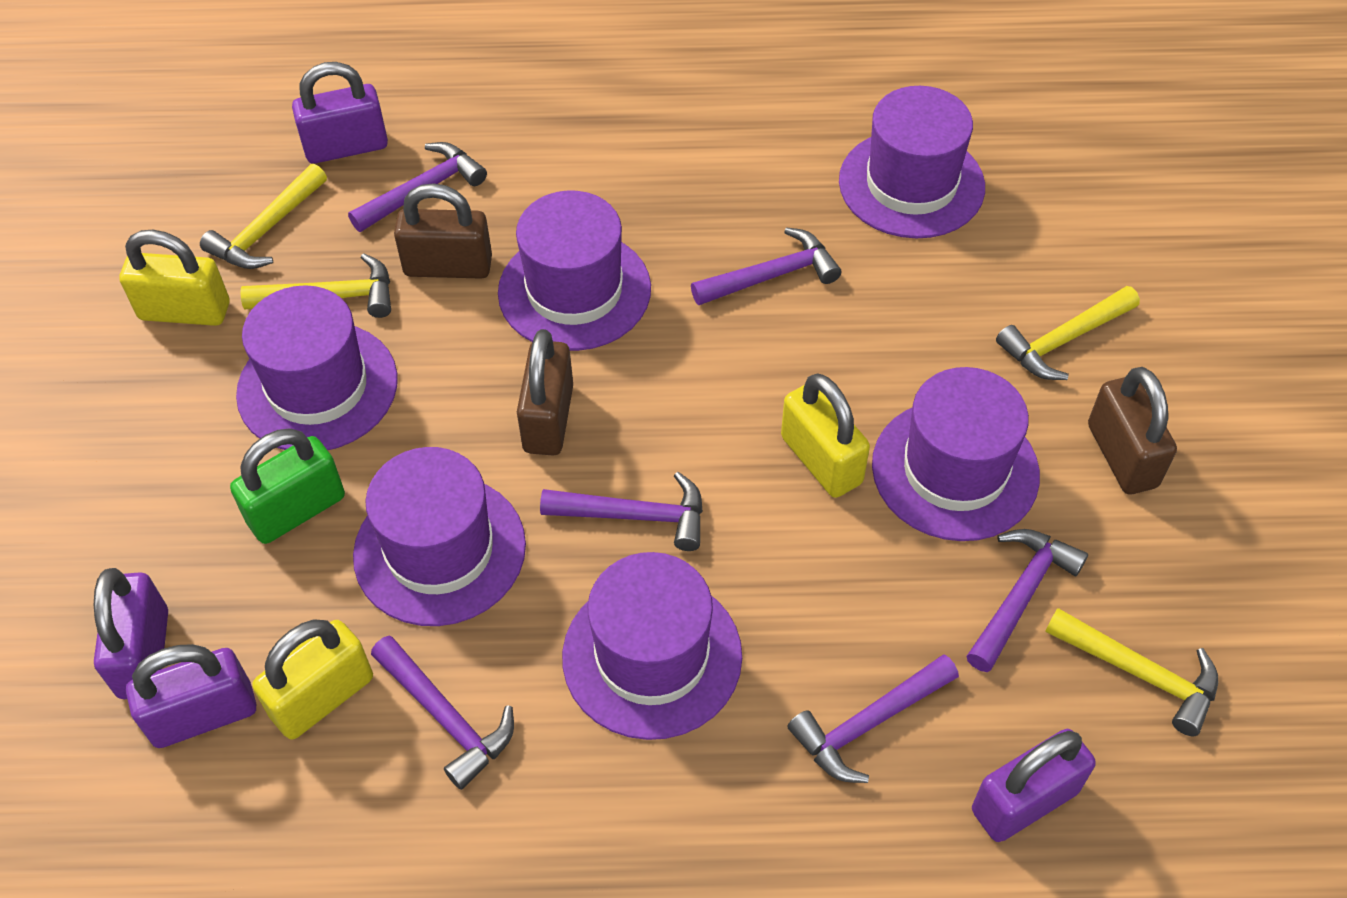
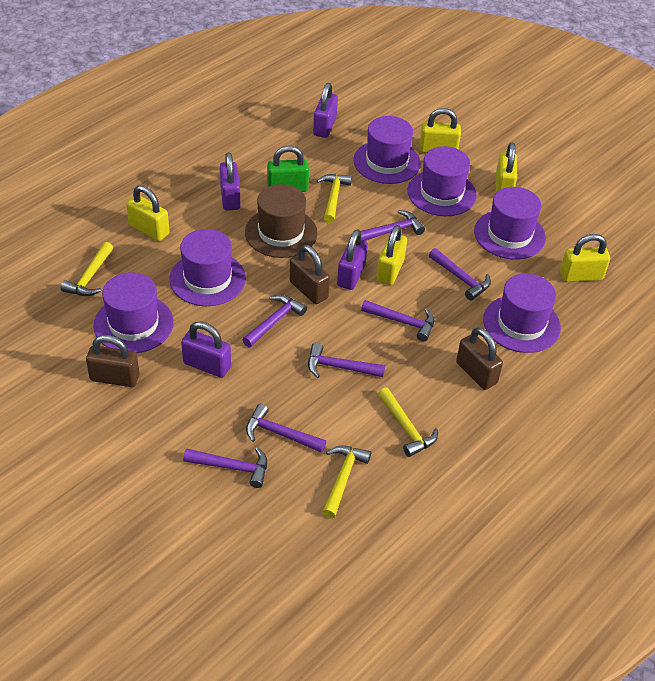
brown hat: 0 -> 1
purple hammer: 6 -> 7
yellow padlock: 3 -> 5

